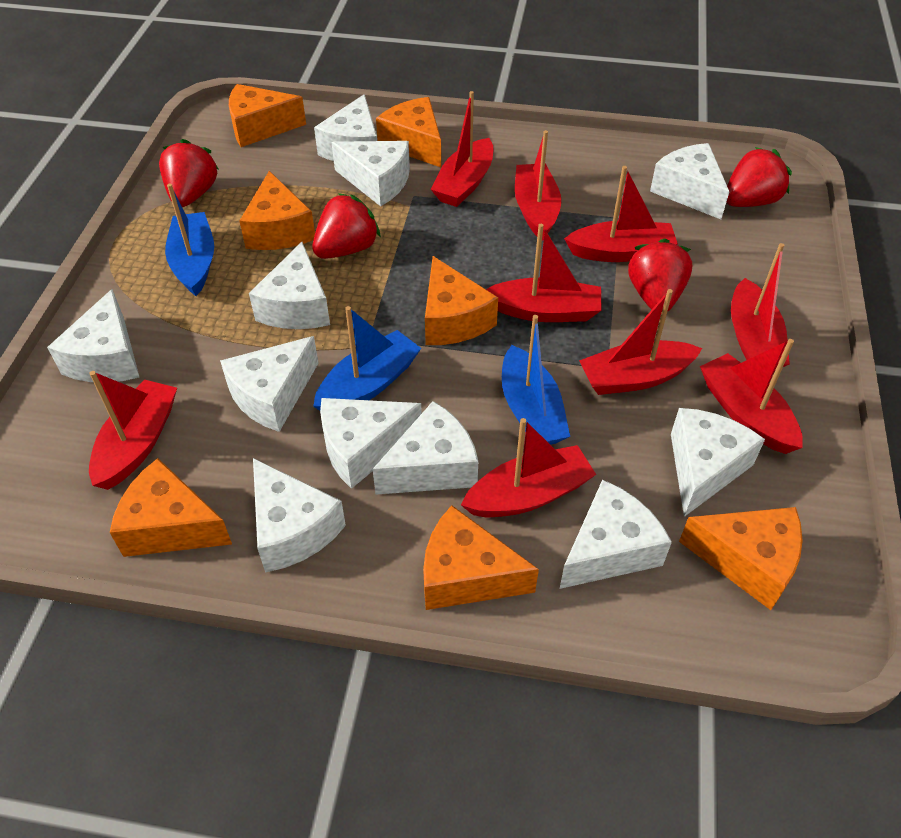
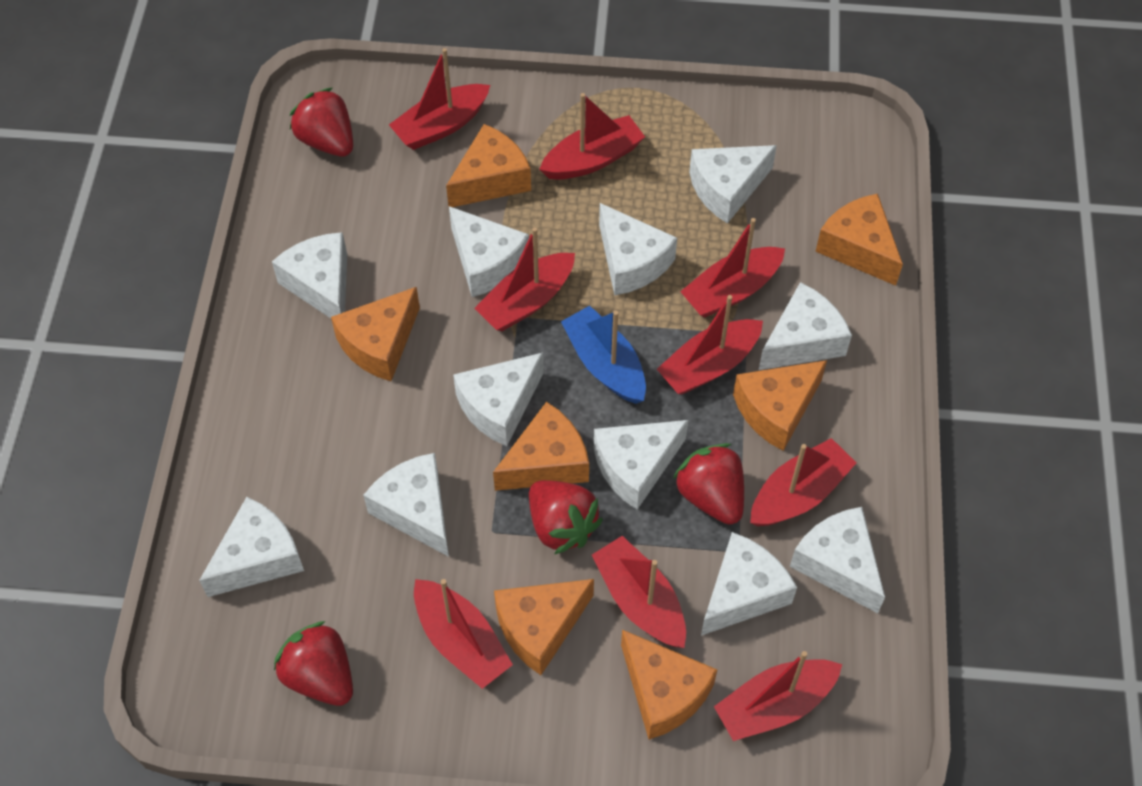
blue boat: 3 -> 1

